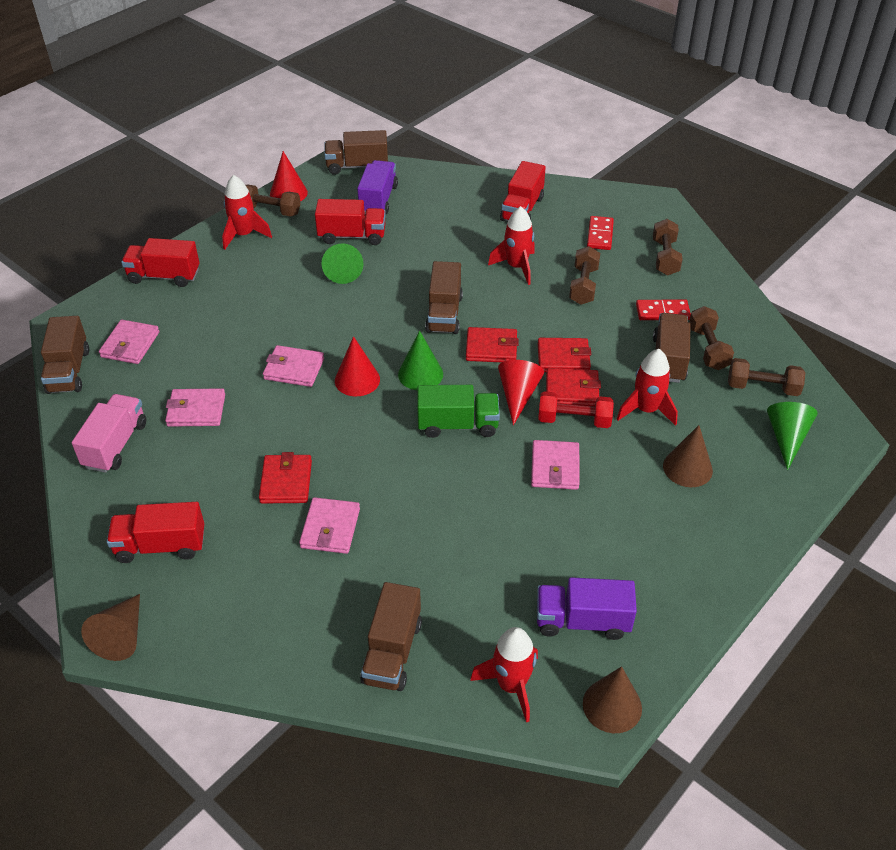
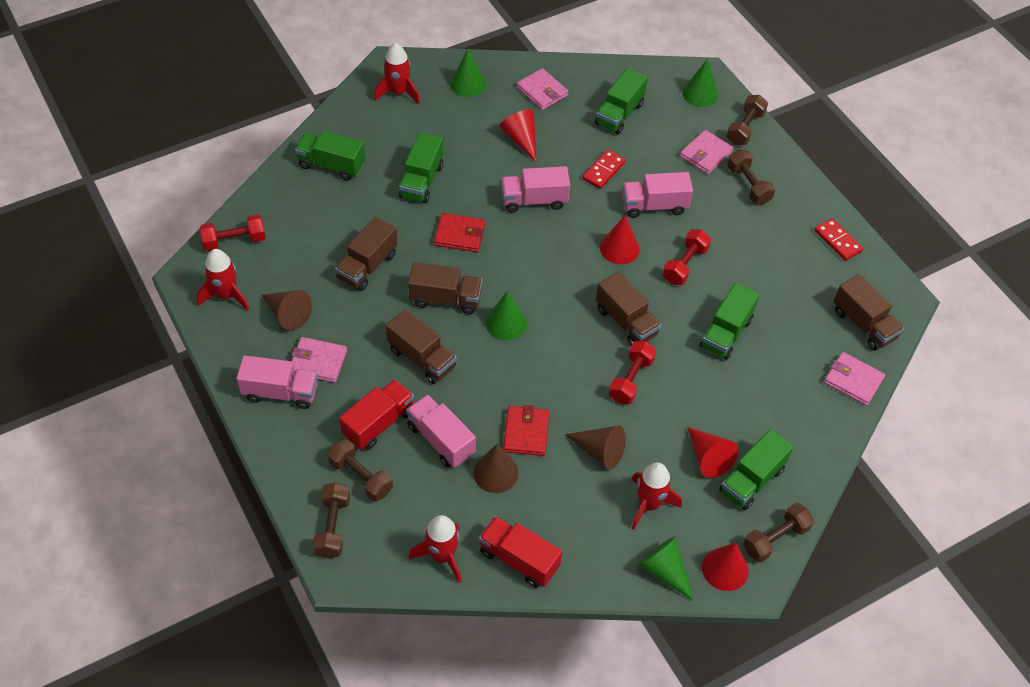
green cone: 3 -> 4
green truck: 1 -> 5
pink truck: 1 -> 4
pink wallet: 5 -> 4
purple truck: 2 -> 0
red cone: 3 -> 4
red dumbbell: 1 -> 3
red truck: 4 -> 2
red wallet: 4 -> 2

